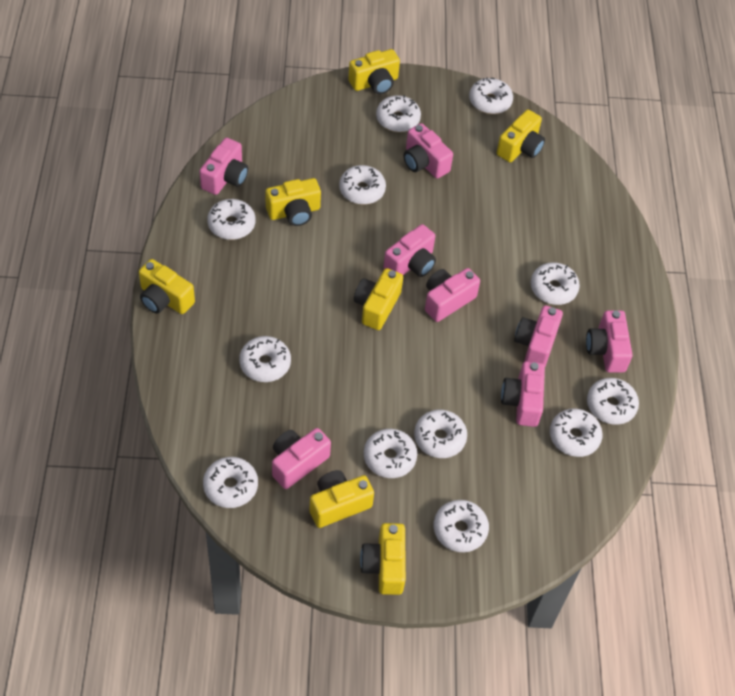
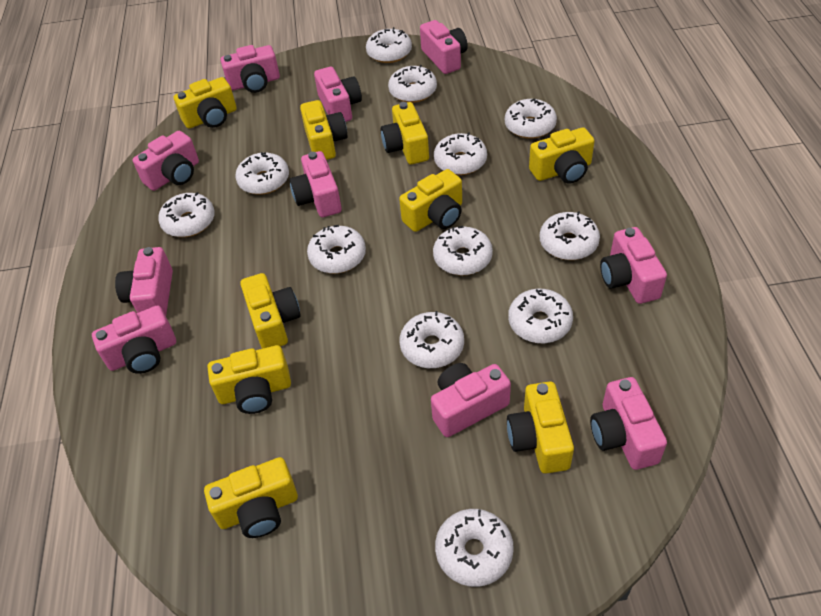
pink camera: 8 -> 10
yellow camera: 7 -> 9

